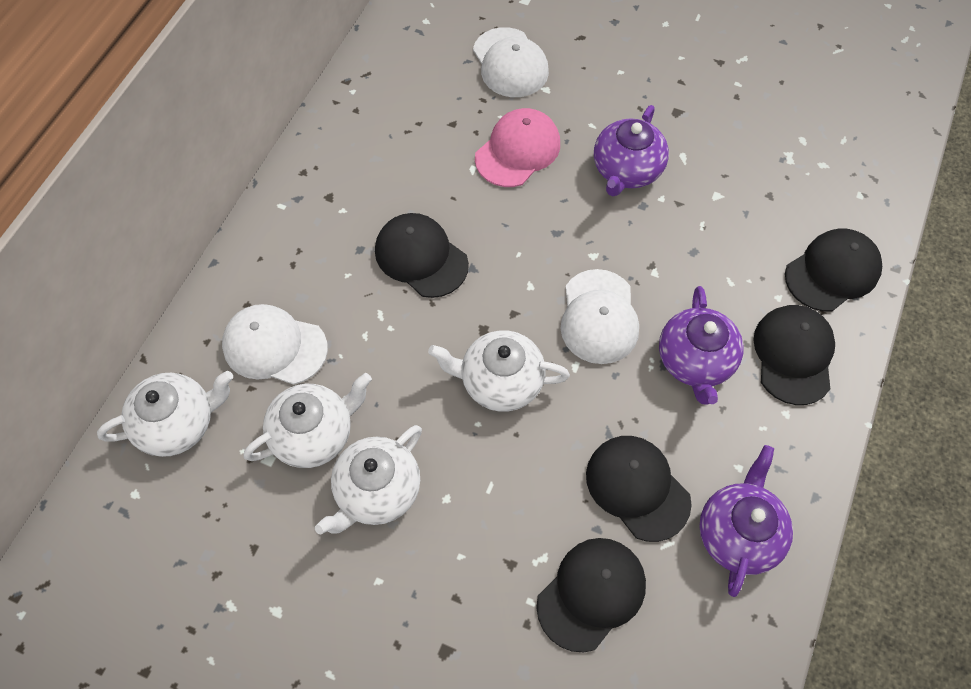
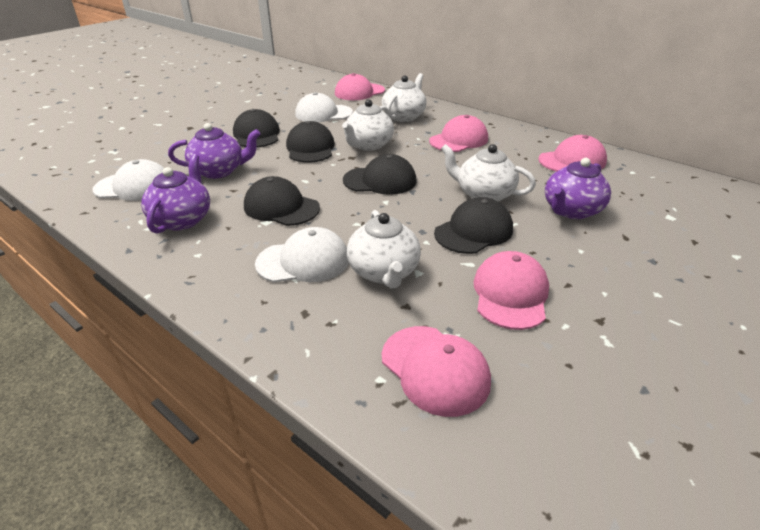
pink cap: 1 -> 5

